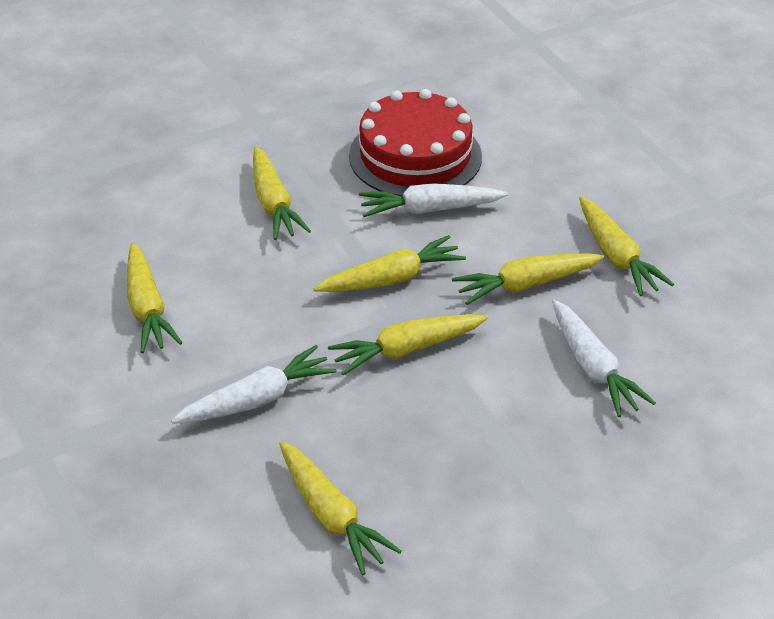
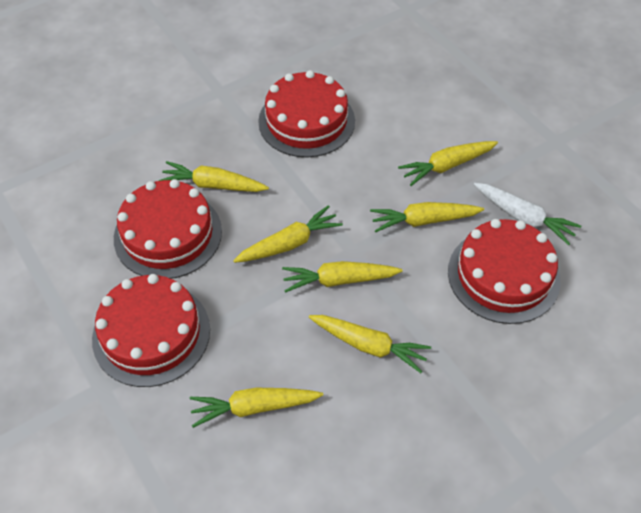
red cake: 1 -> 4
white carrot: 3 -> 1

